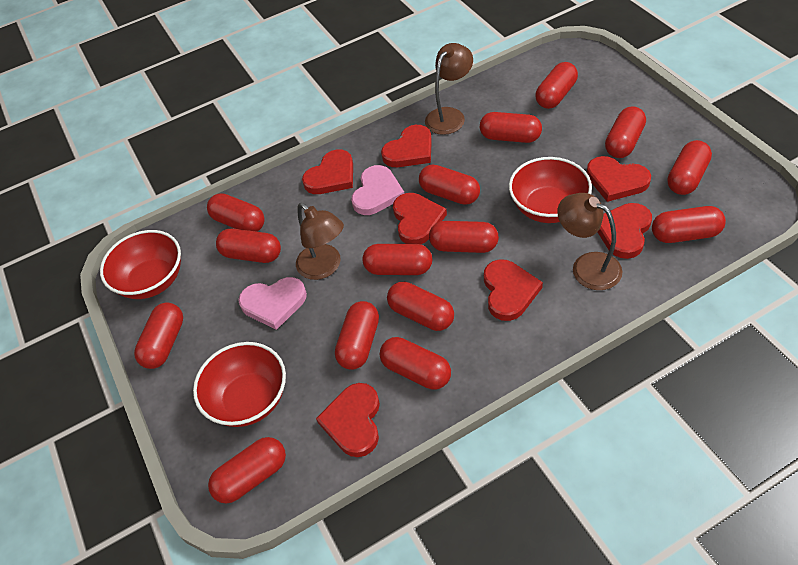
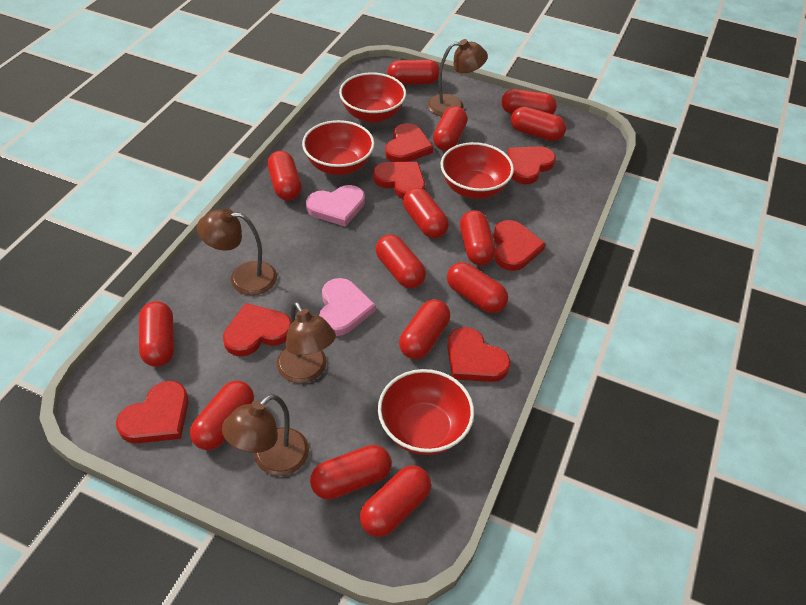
brown lamp: 3 -> 4
red bowl: 3 -> 4
red capsule: 15 -> 14

